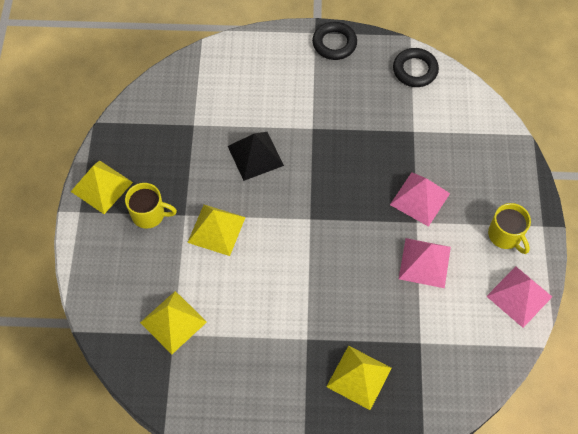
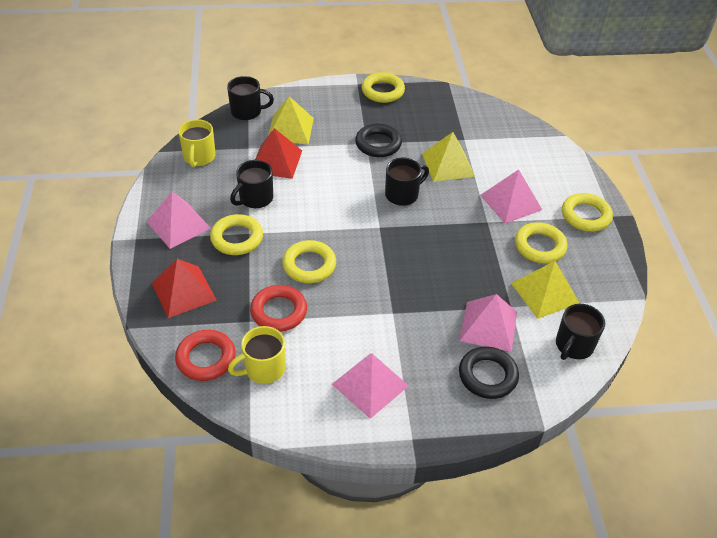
black mug: 0 -> 4
black pyramid: 1 -> 0
pink pyramid: 3 -> 4
red pyramid: 0 -> 2
red ring: 0 -> 2
yellow pyramid: 4 -> 3
yellow ring: 0 -> 5

